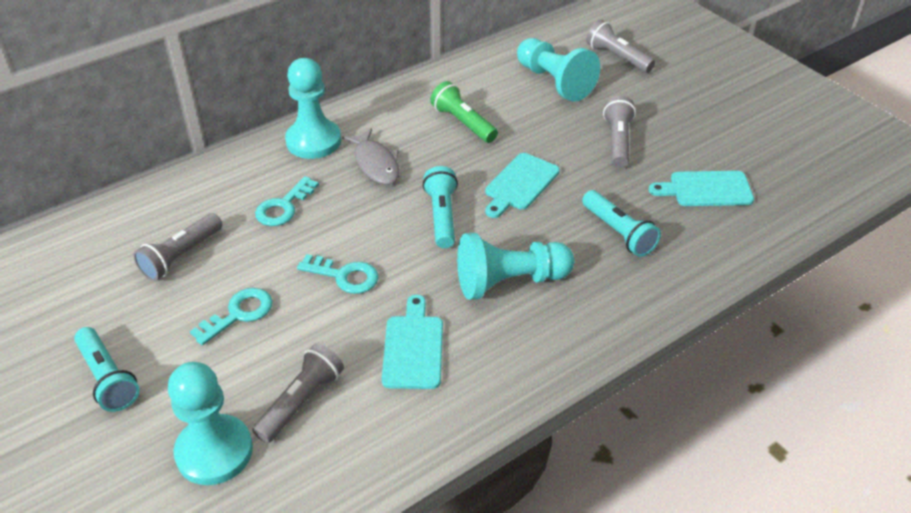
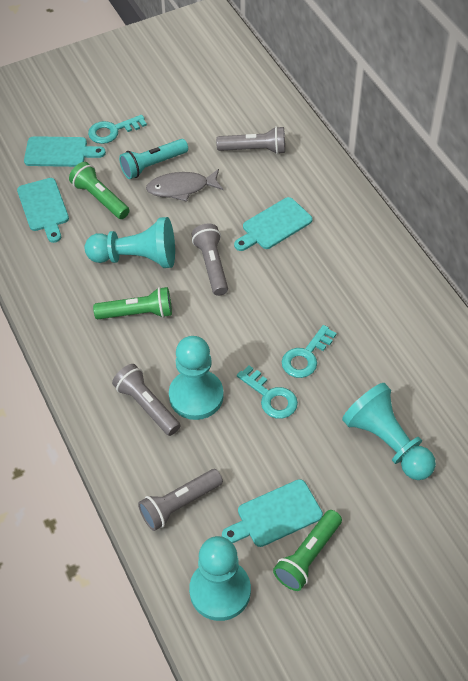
green flashlight: 1 -> 3
turquoise cutting board: 3 -> 4
turquoise flashlight: 3 -> 1

